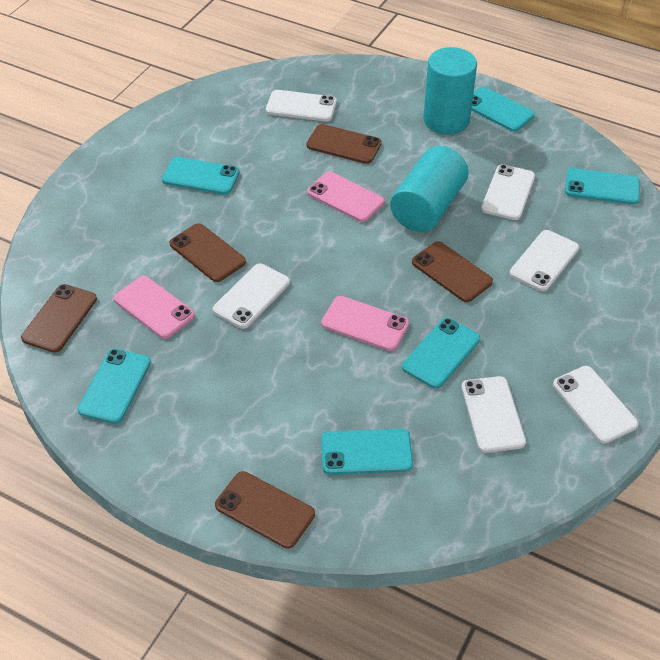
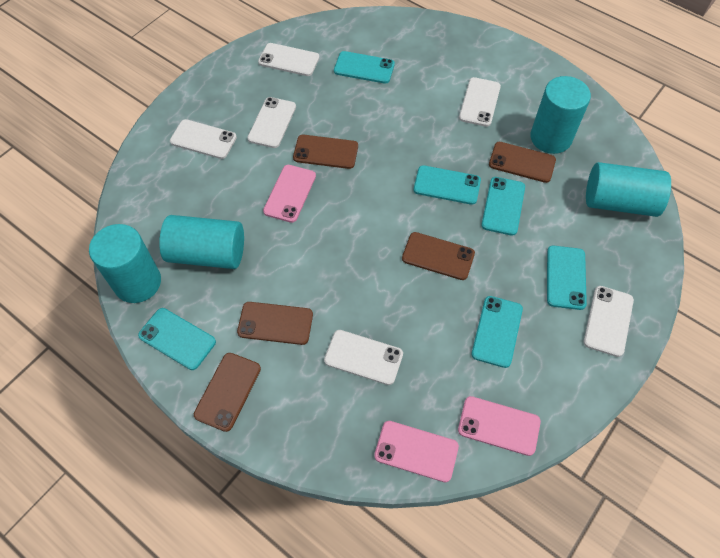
turquoise cylinder: 2 -> 4

